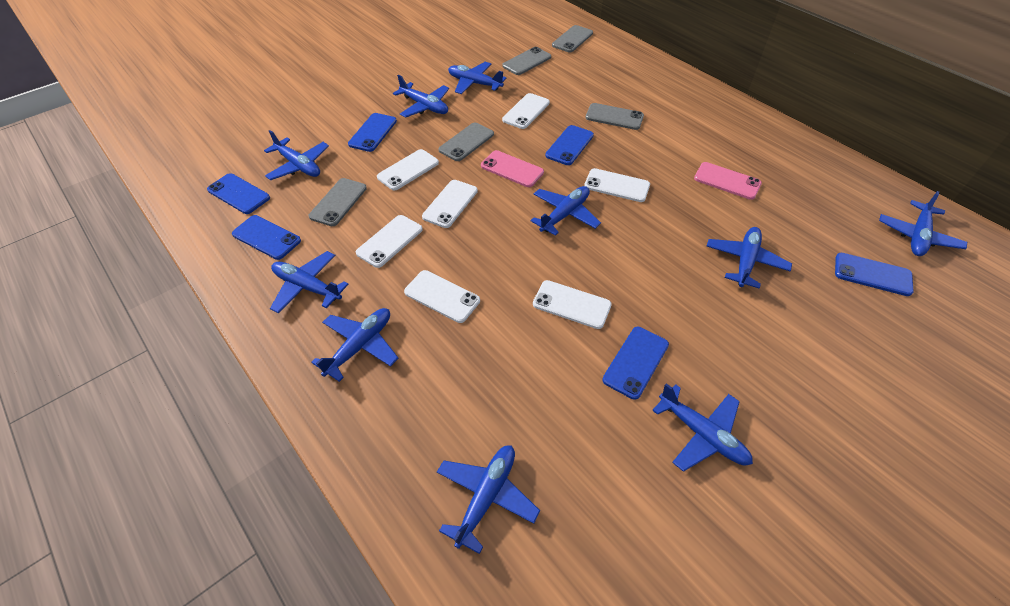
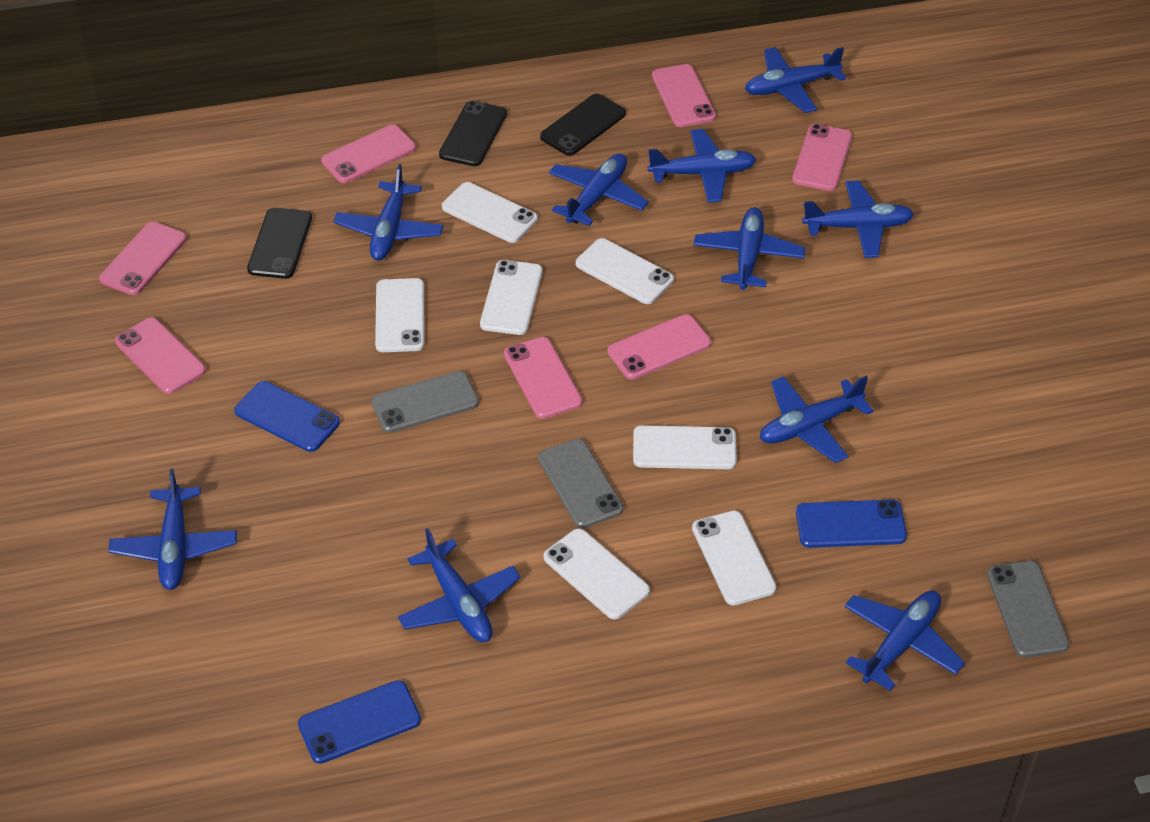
black phone: 0 -> 3
blue phone: 6 -> 3
grey phone: 5 -> 3
pink phone: 2 -> 7

